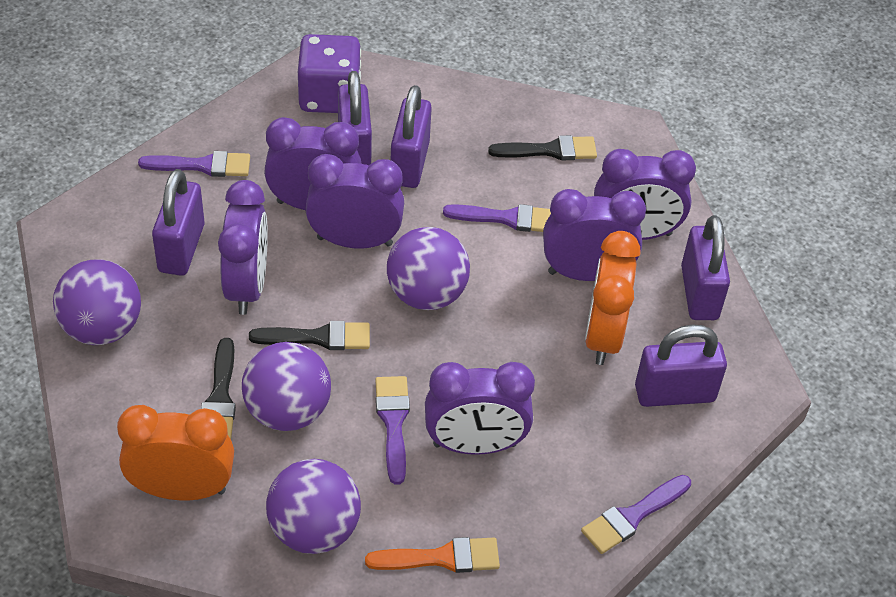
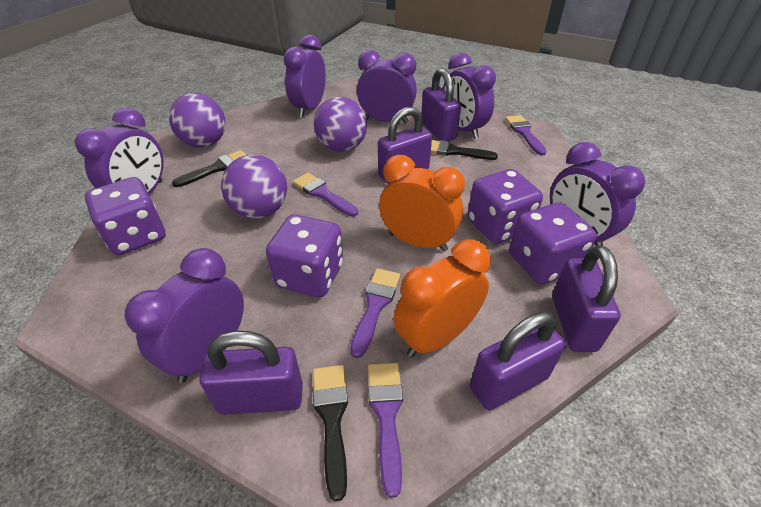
orange brush: 1 -> 0
purple ball: 4 -> 3
purple dice: 1 -> 4

